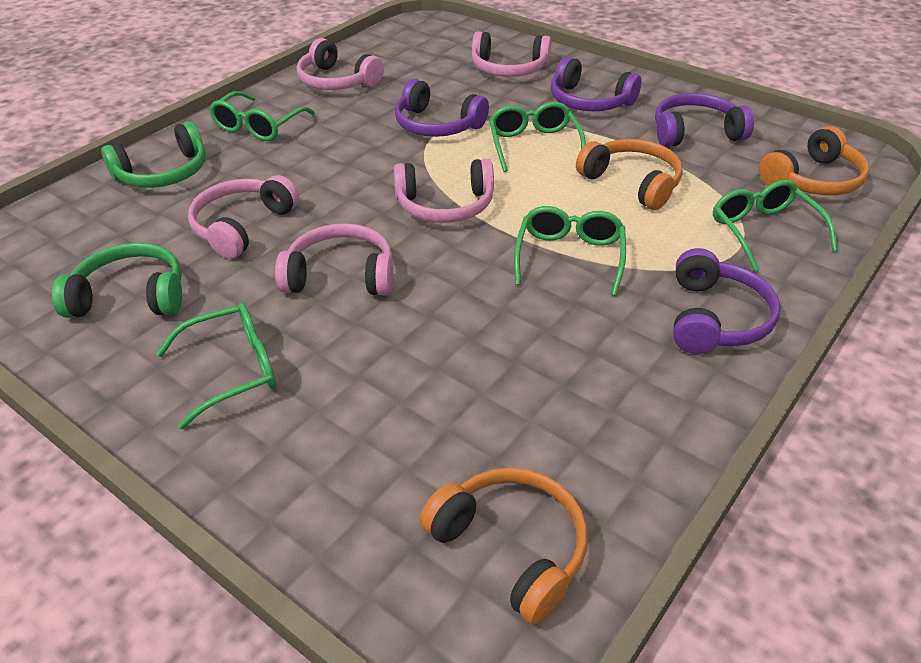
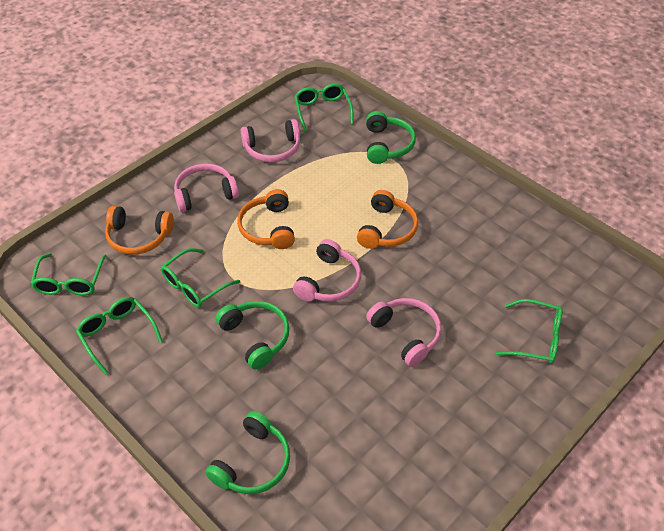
green headphones: 2 -> 3
pink headphones: 5 -> 4
purple headphones: 4 -> 0

